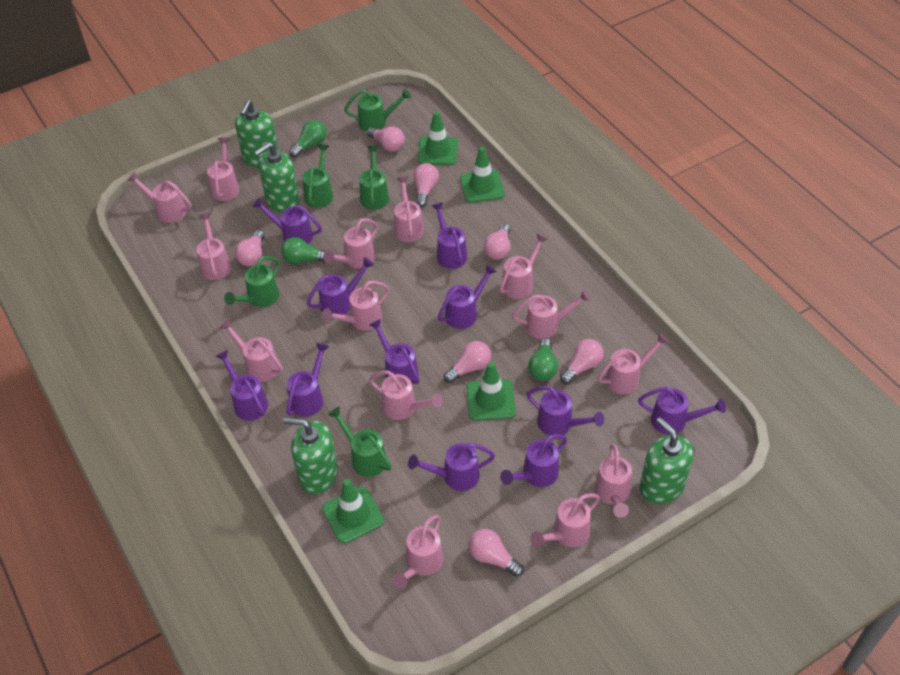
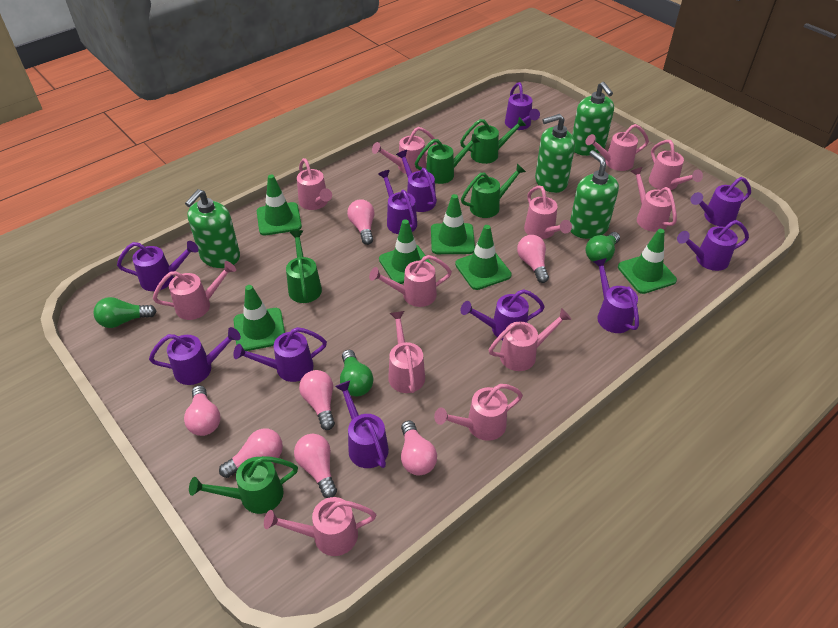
green traffic cone: 4 -> 6
pink watering can: 14 -> 12

